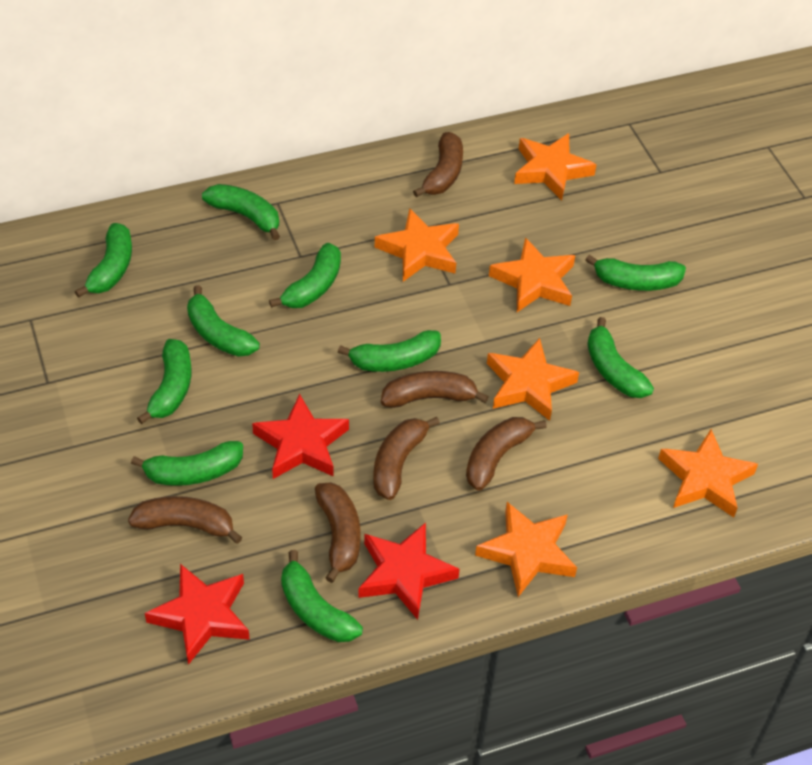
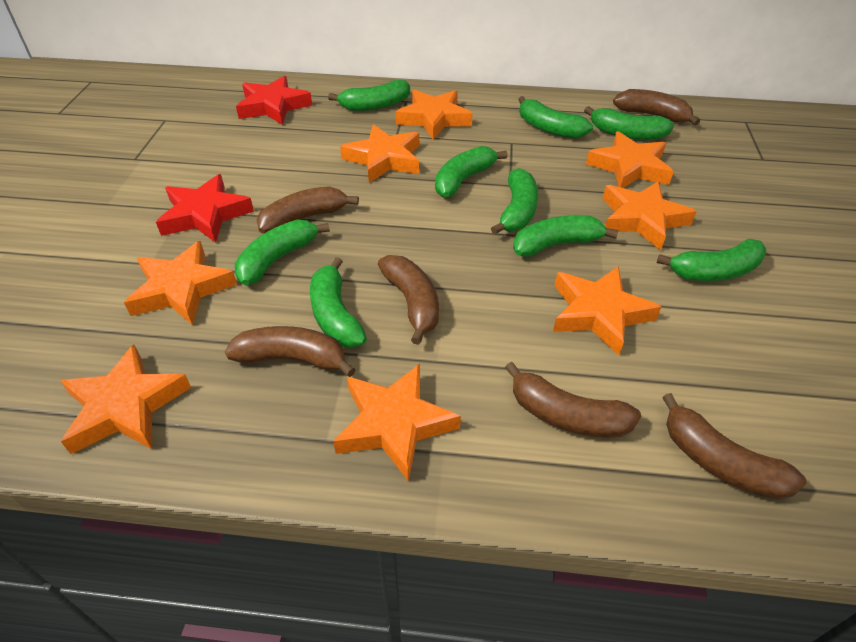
green banana: 10 -> 9
orange star: 6 -> 8
red star: 3 -> 2

